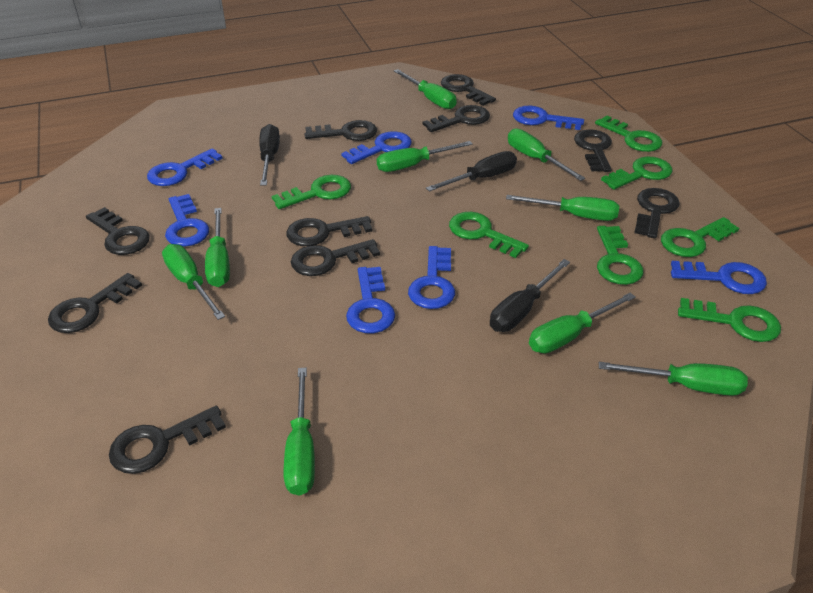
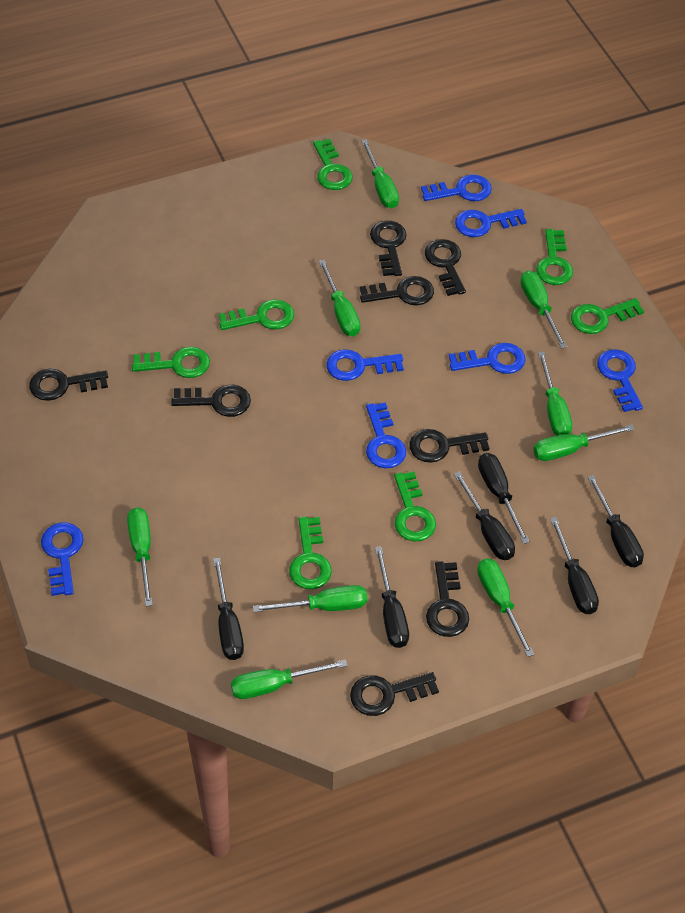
black key: 10 -> 8
black screwdriver: 3 -> 6

